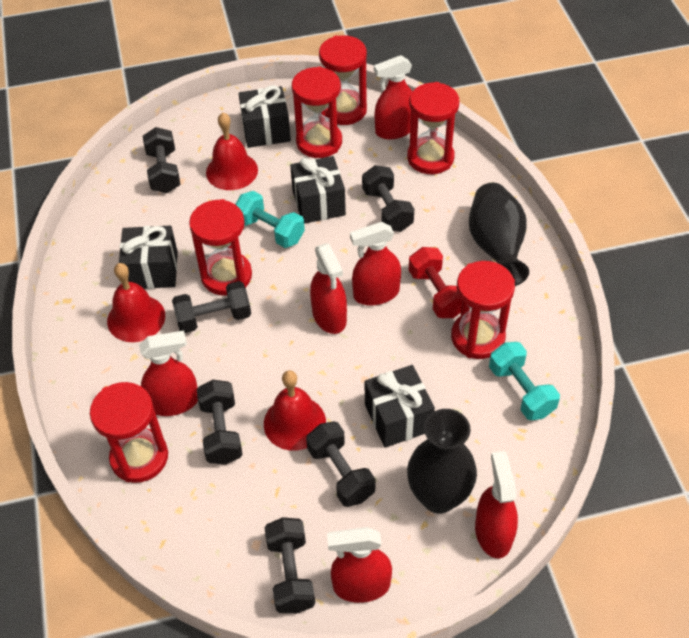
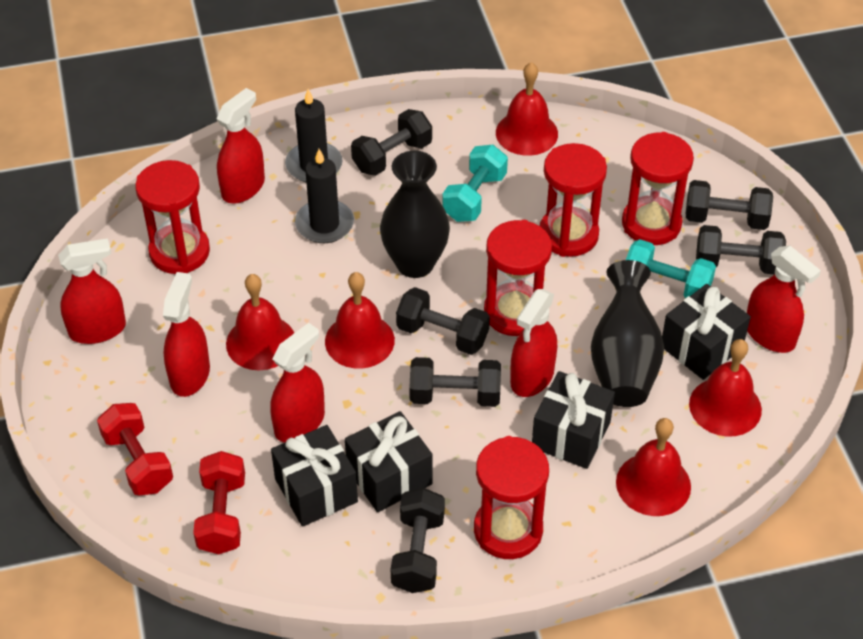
black candle: 0 -> 2
red bell: 3 -> 5
red dumbbell: 1 -> 2
red hourglass: 6 -> 5

